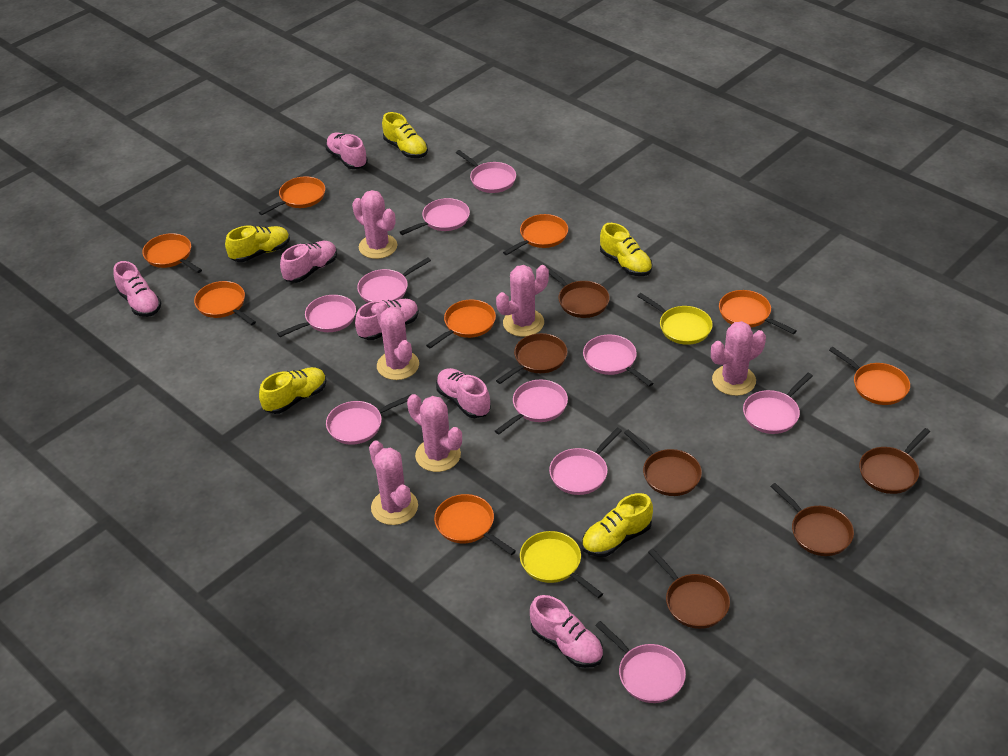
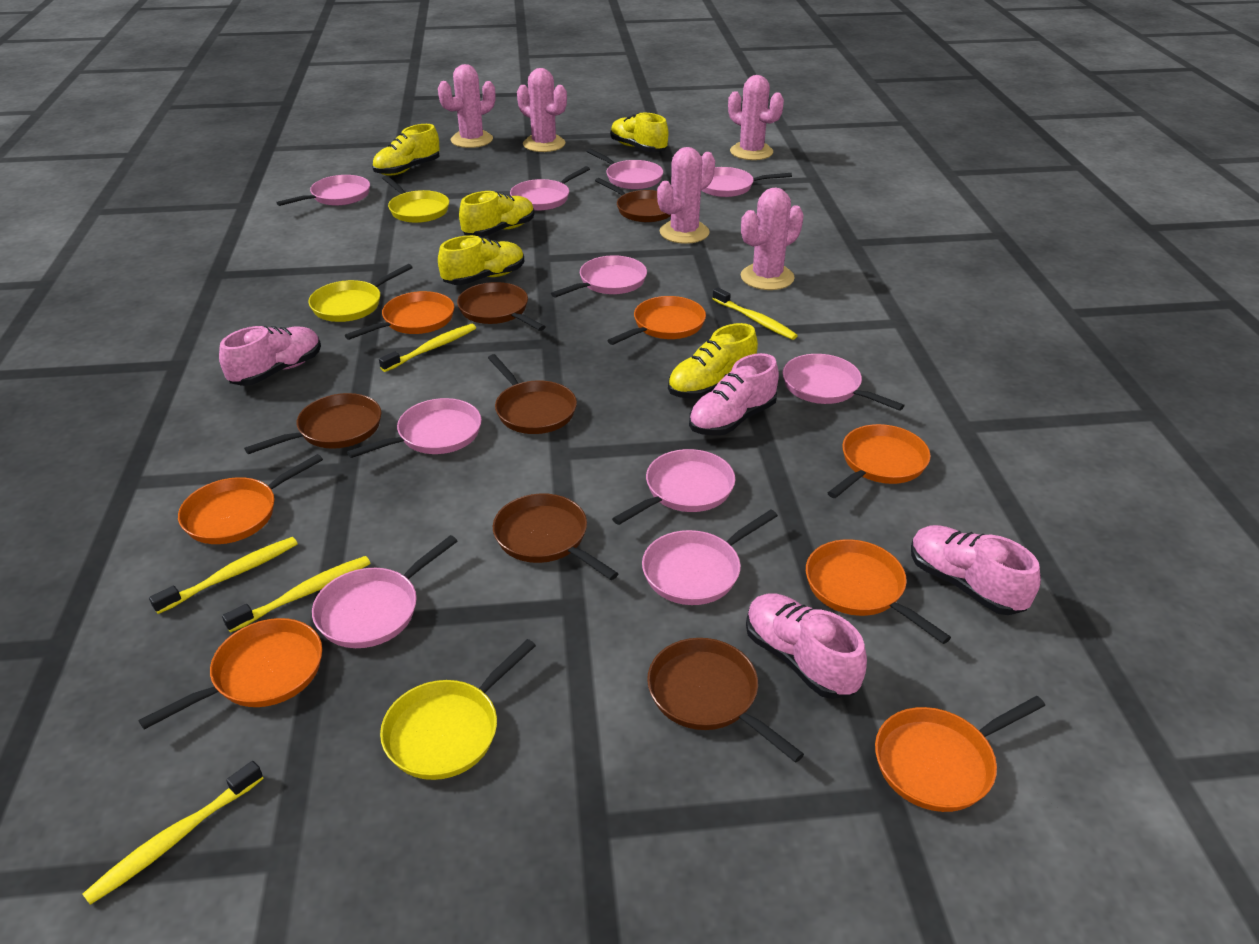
orange pan: 8 -> 7
pink cactus: 6 -> 5
pink shoe: 6 -> 4
yellow pan: 2 -> 3
yellow toothbrush: 0 -> 5

